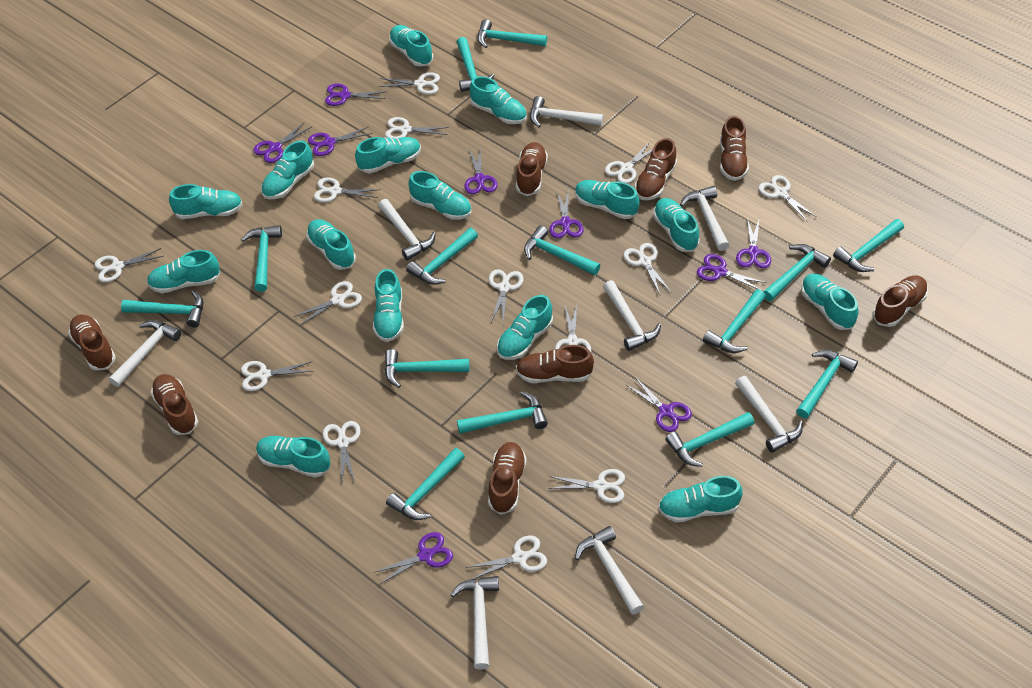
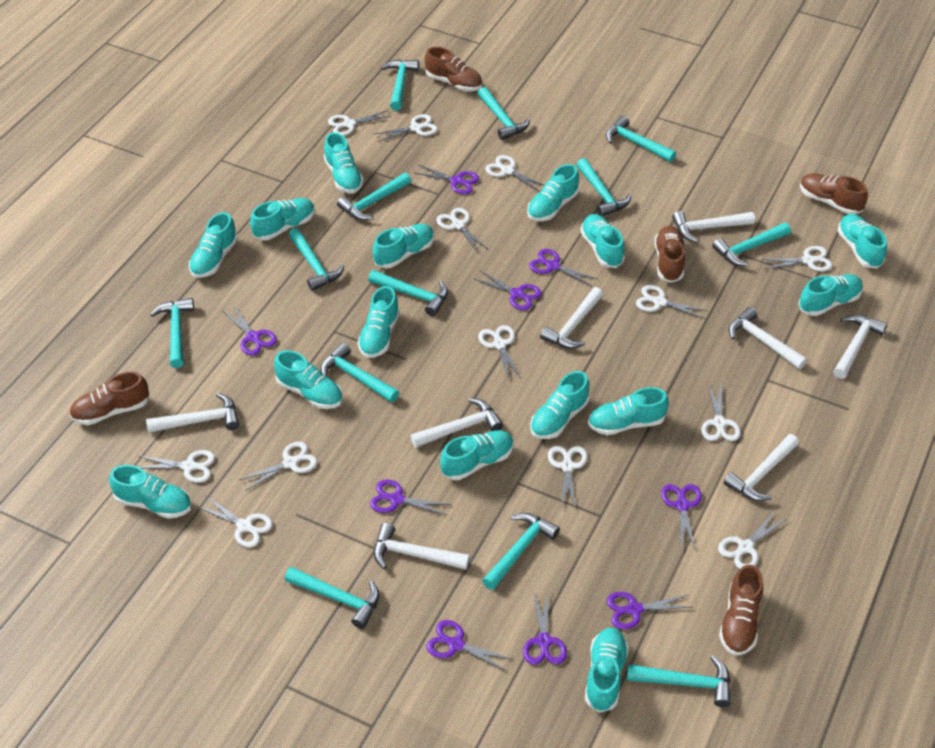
brown shoe: 8 -> 5
turquoise hammer: 14 -> 13
white scissors: 14 -> 13

